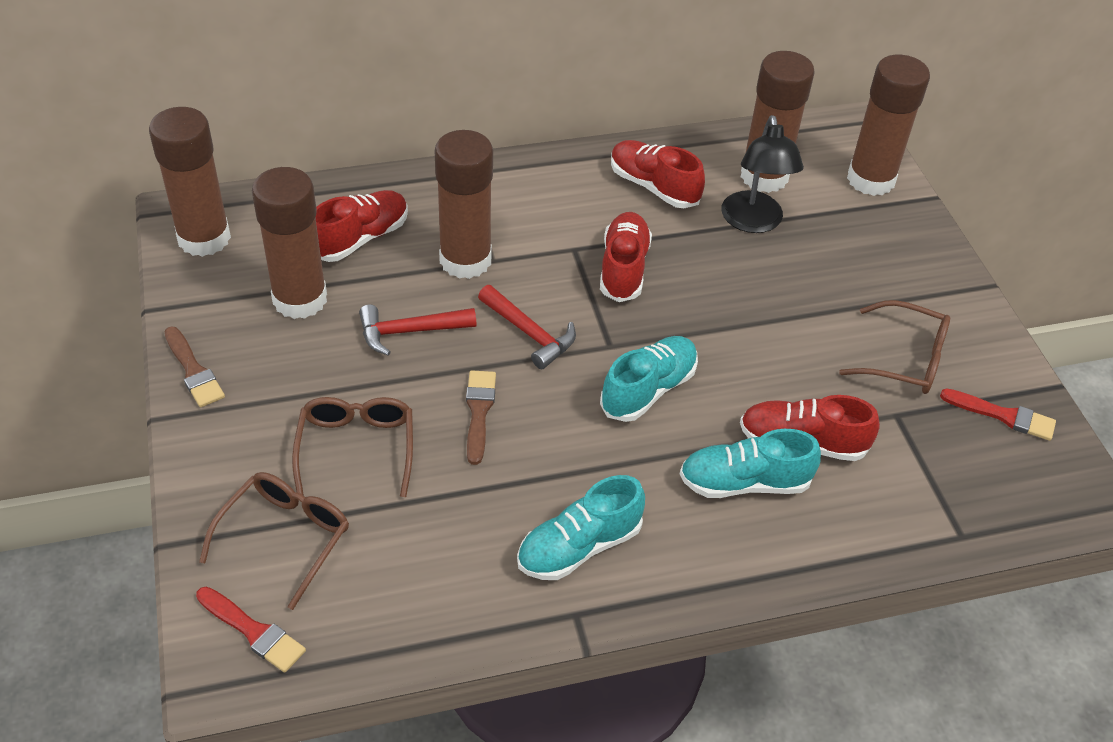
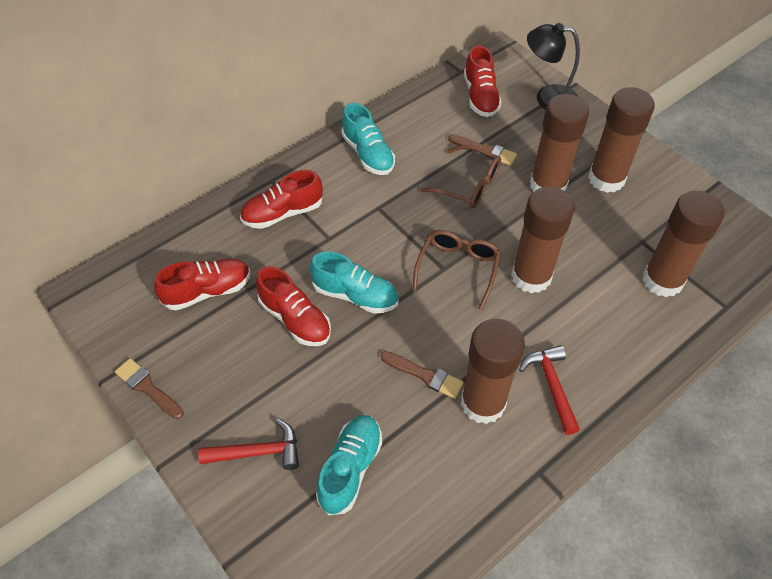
brown brush: 2 -> 3
brown glasses: 3 -> 2
red brush: 2 -> 0

